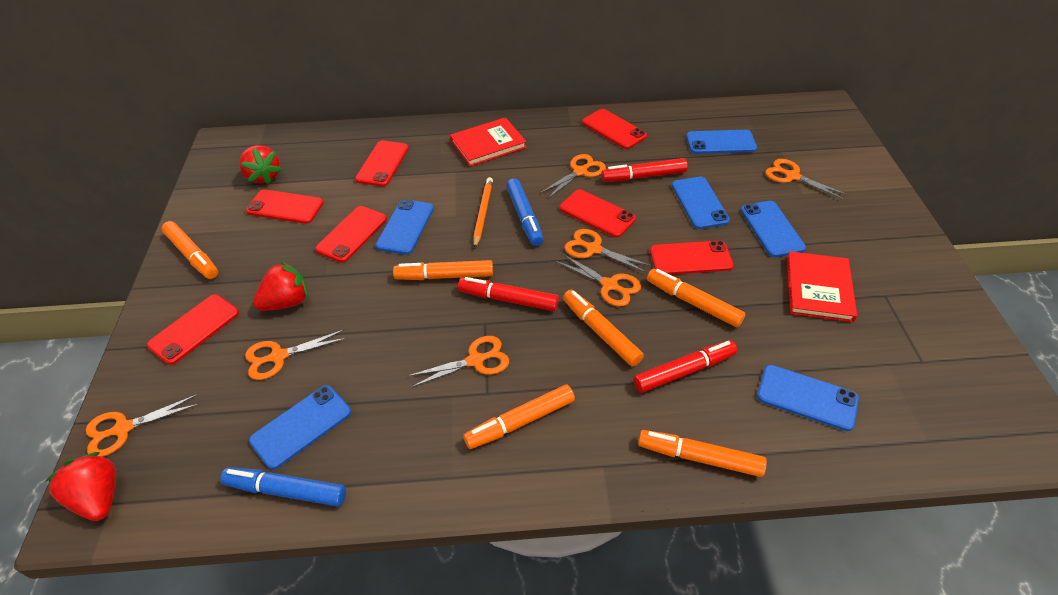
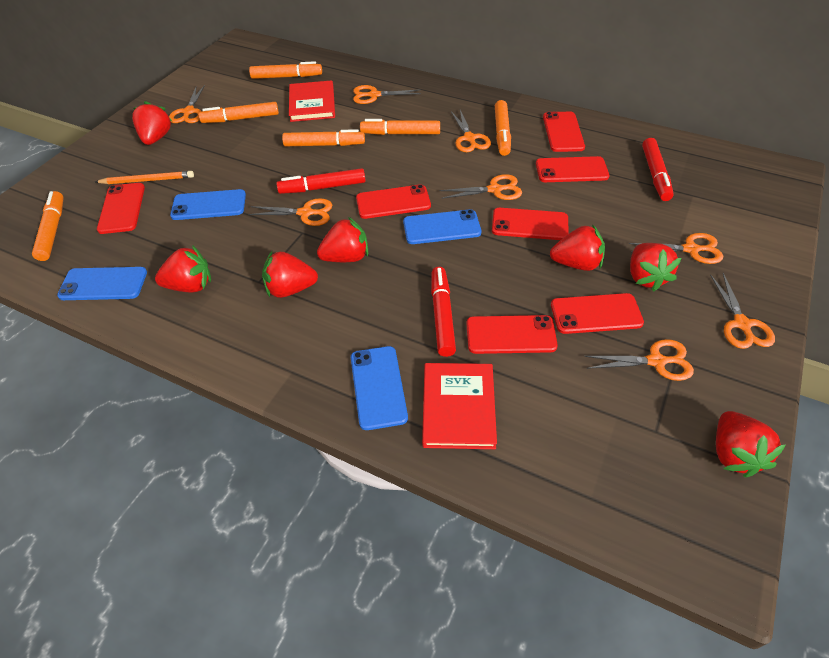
blue marker: 2 -> 0
blue phone: 6 -> 4
orange scissors: 7 -> 8
red strawberry: 3 -> 7

